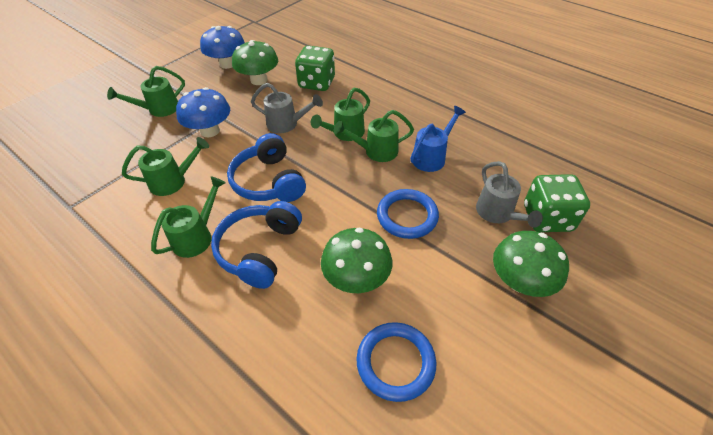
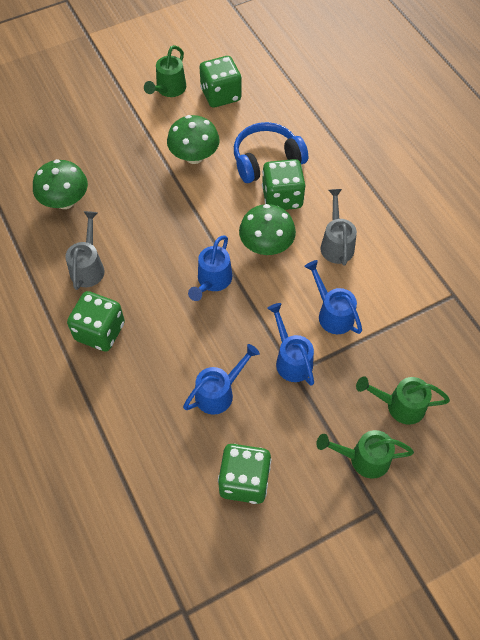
blue headphones: 2 -> 1
blue mushroom: 2 -> 0
blue ring: 2 -> 0
blue watering can: 1 -> 4
green dice: 2 -> 4
green watering can: 5 -> 3

